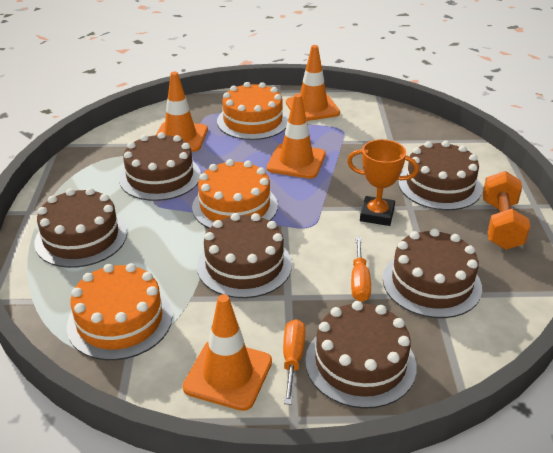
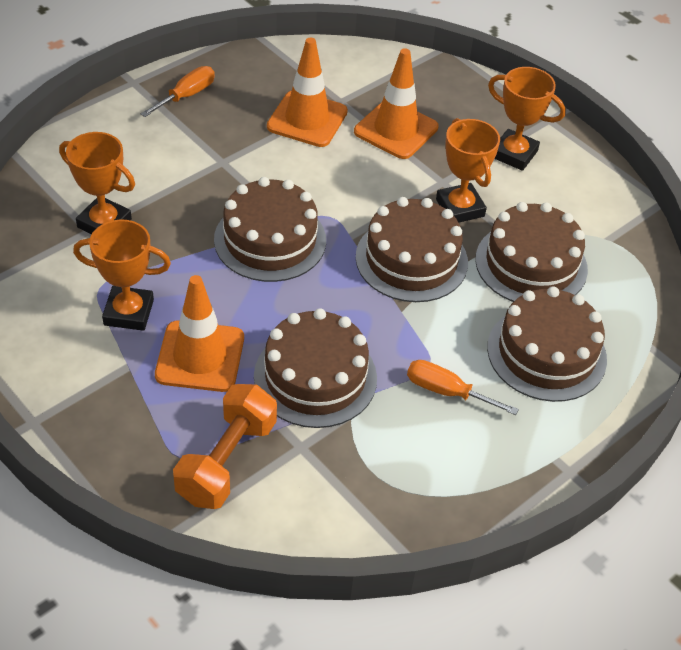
brown cake: 6 -> 5
orange cake: 3 -> 0
orange traffic cone: 4 -> 3
orange trophy: 1 -> 4

